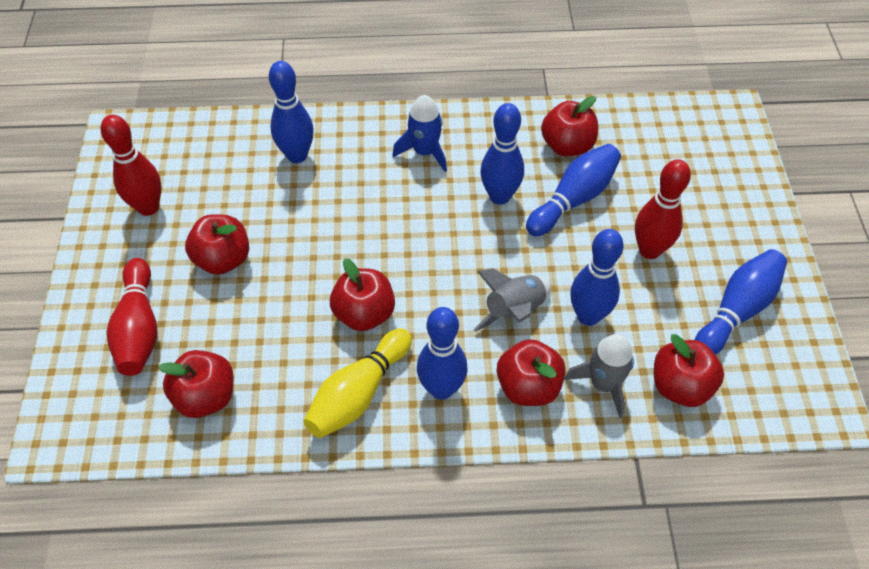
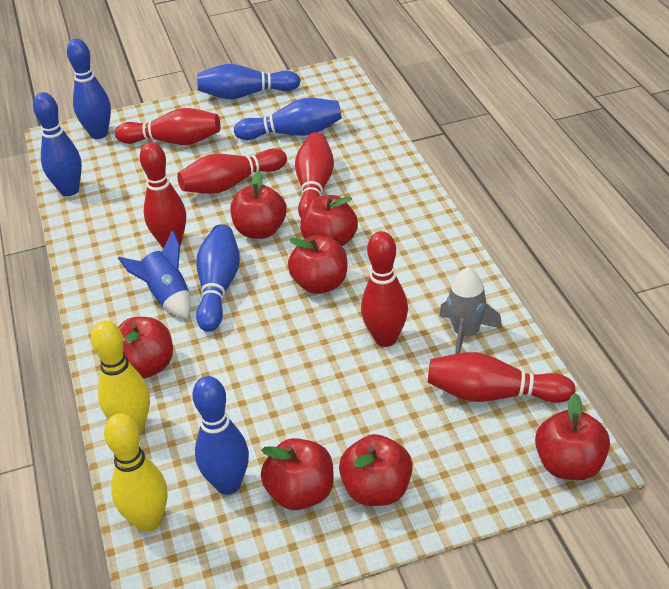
grey rocket: 2 -> 1
red apple: 6 -> 7
red bowling pin: 3 -> 6
yellow bowling pin: 1 -> 2

